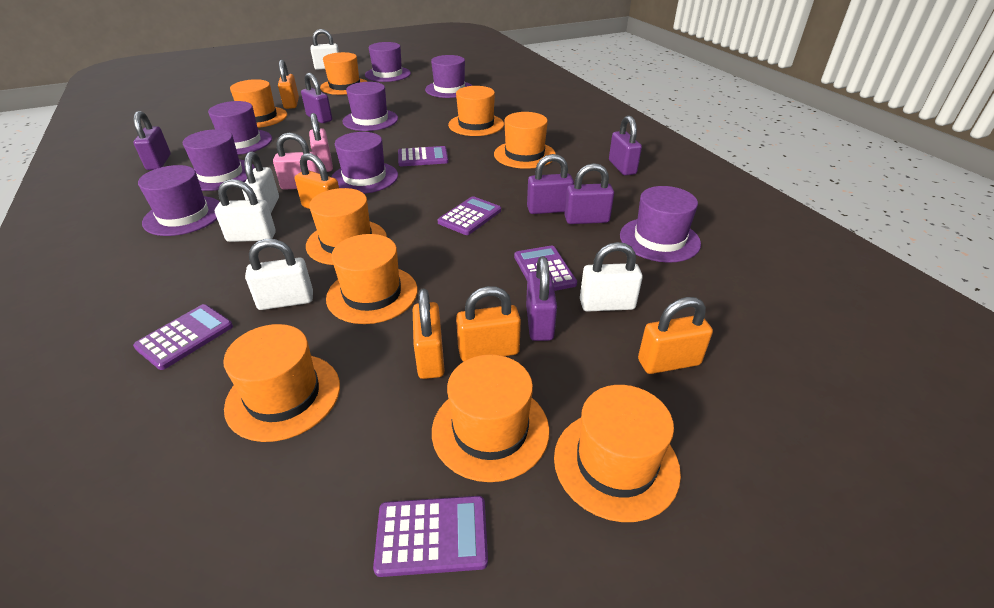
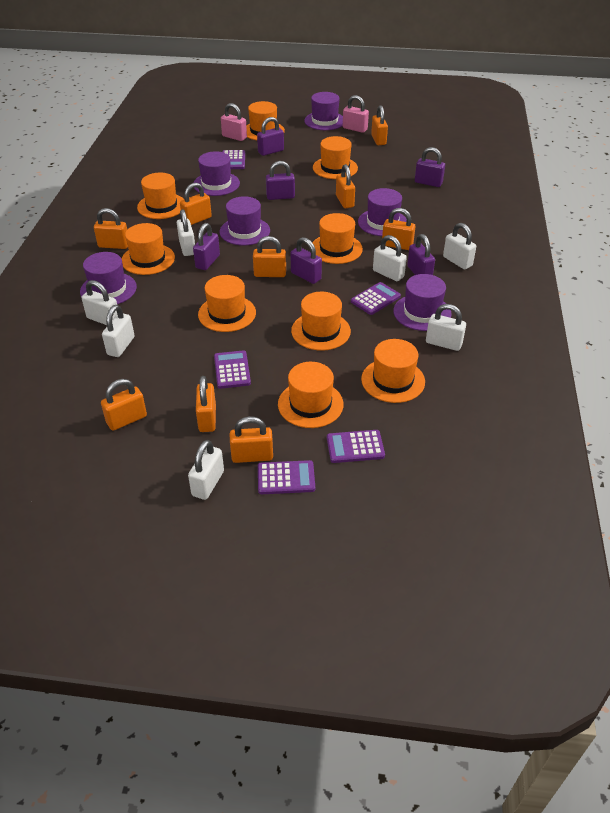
orange padlock: 5 -> 9
purple hat: 8 -> 6
white padlock: 5 -> 7

